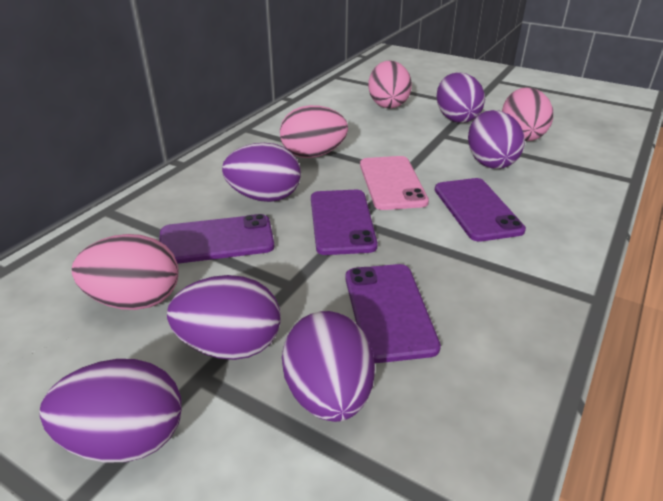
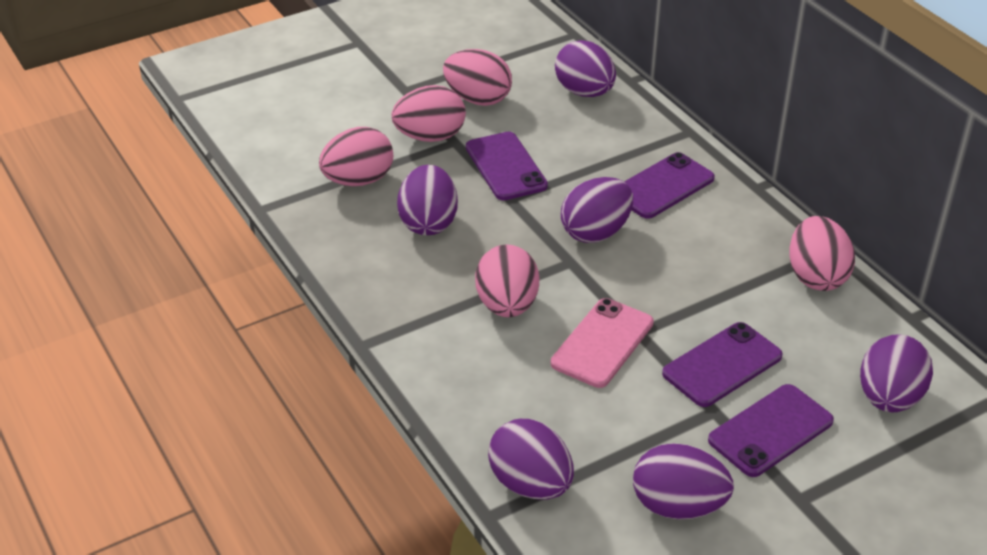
pink egg: 4 -> 5

